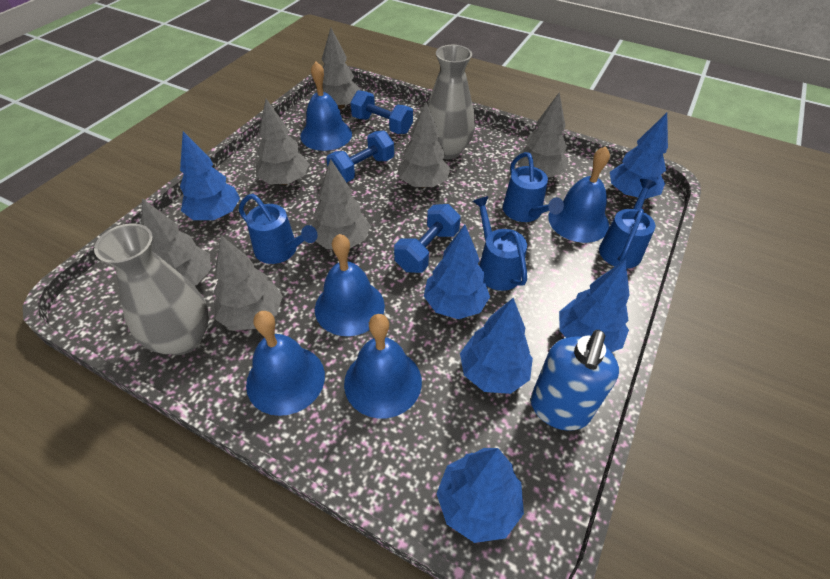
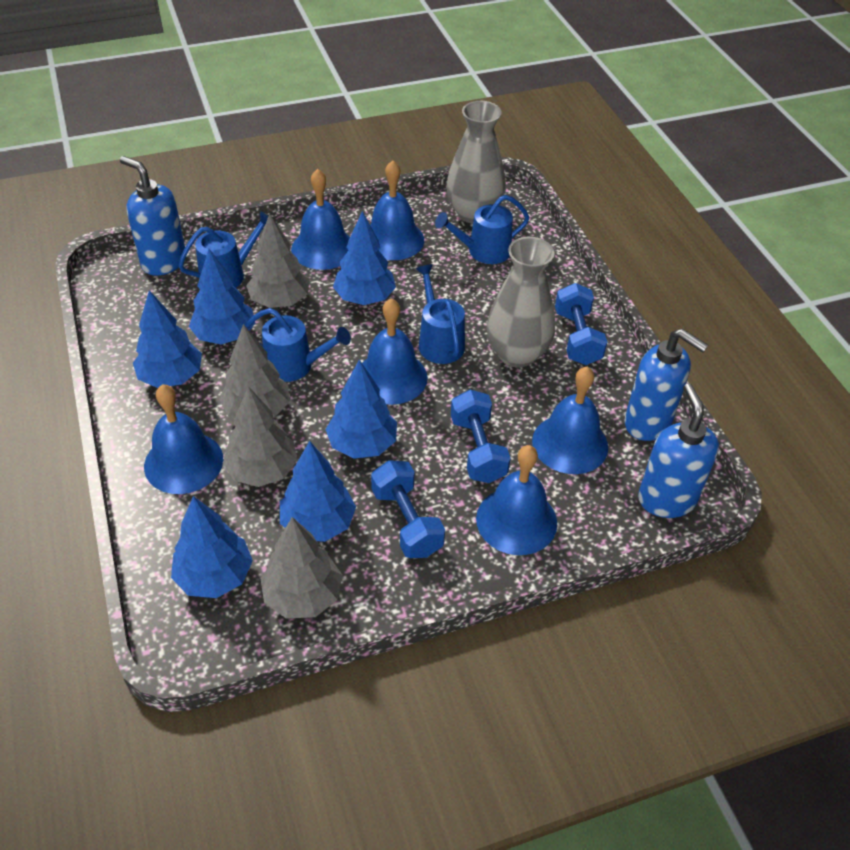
blue bell: 5 -> 6
blue soap dispenser: 1 -> 3
grey tree: 7 -> 4

